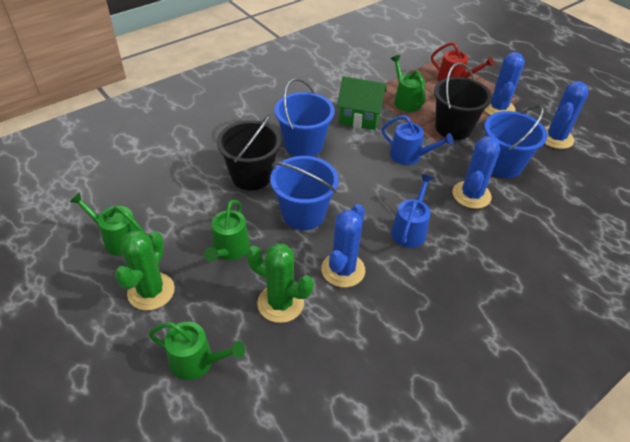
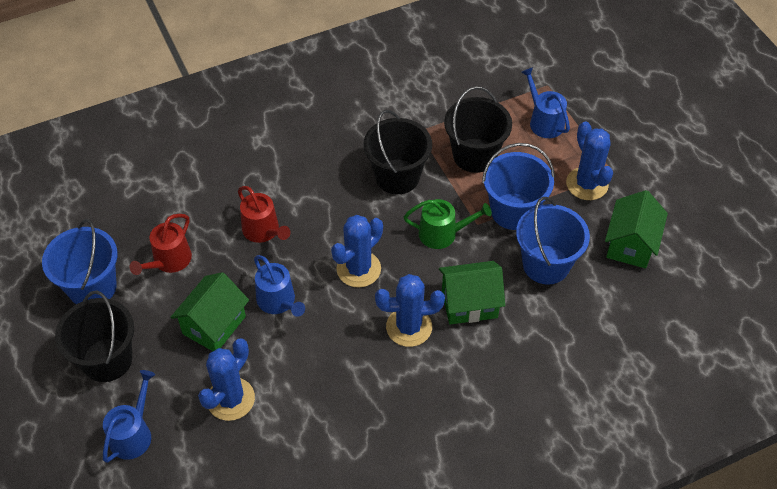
black bucket: 2 -> 3
blue watering can: 2 -> 3
green cactus: 2 -> 0
green house: 1 -> 3
green watering can: 4 -> 1
red watering can: 1 -> 2

